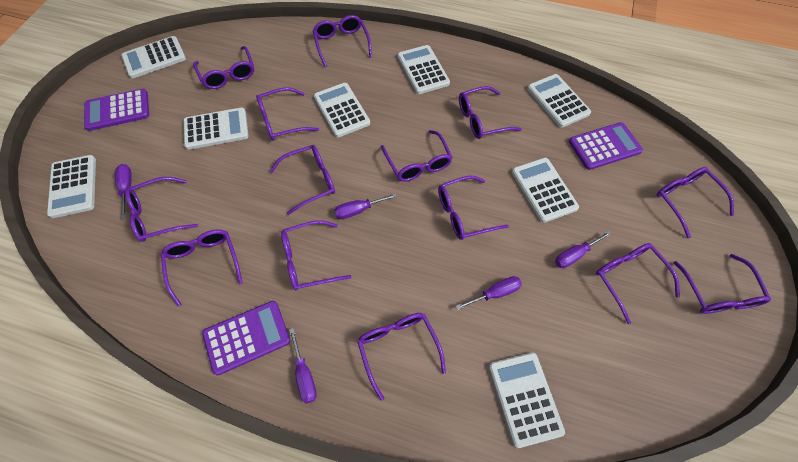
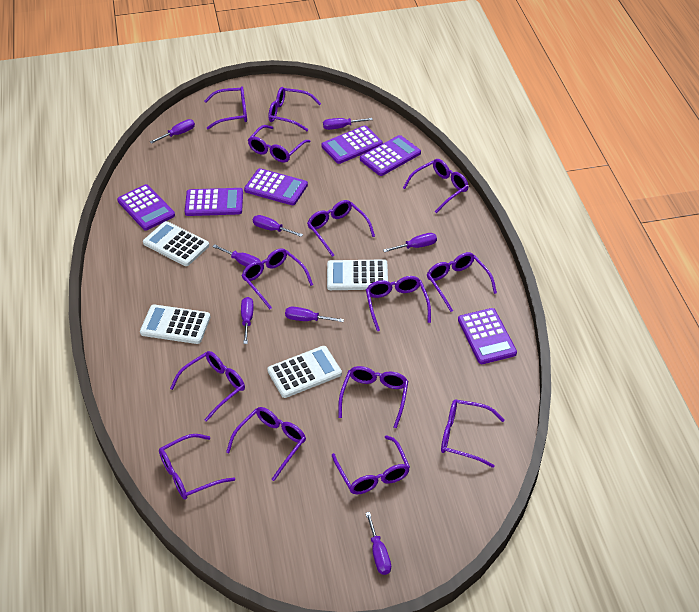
purple calculator: 3 -> 6
purple screwdriver: 5 -> 8
white calculator: 8 -> 4

